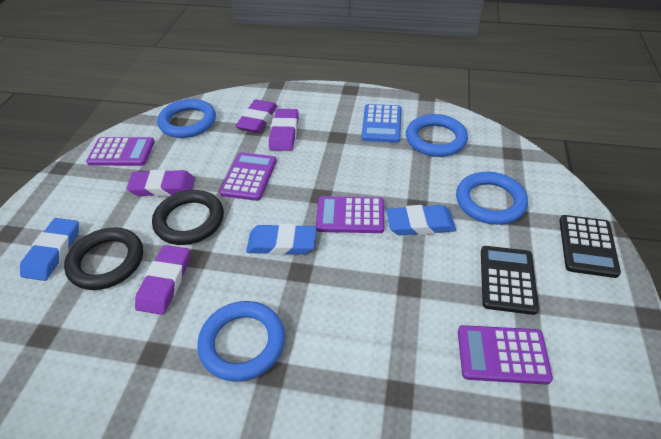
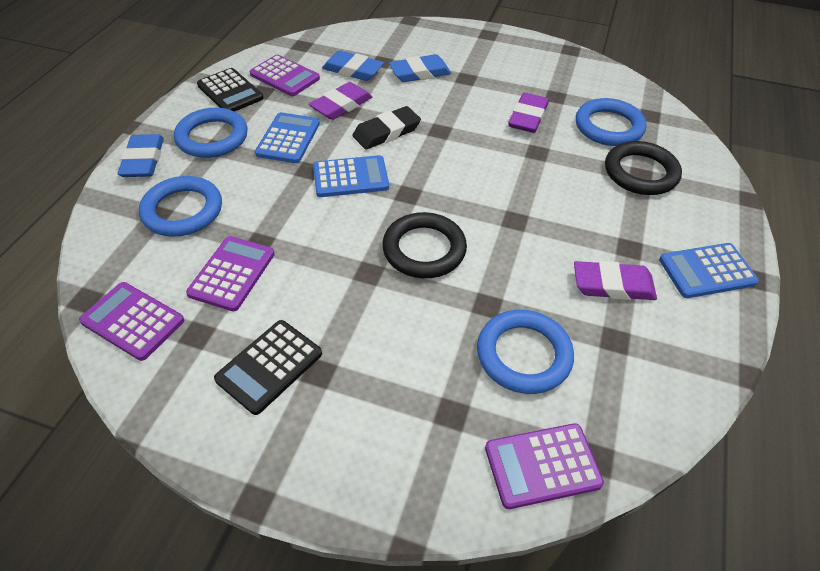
black eraser: 0 -> 1
blue calculator: 1 -> 3
purple eraser: 4 -> 3

